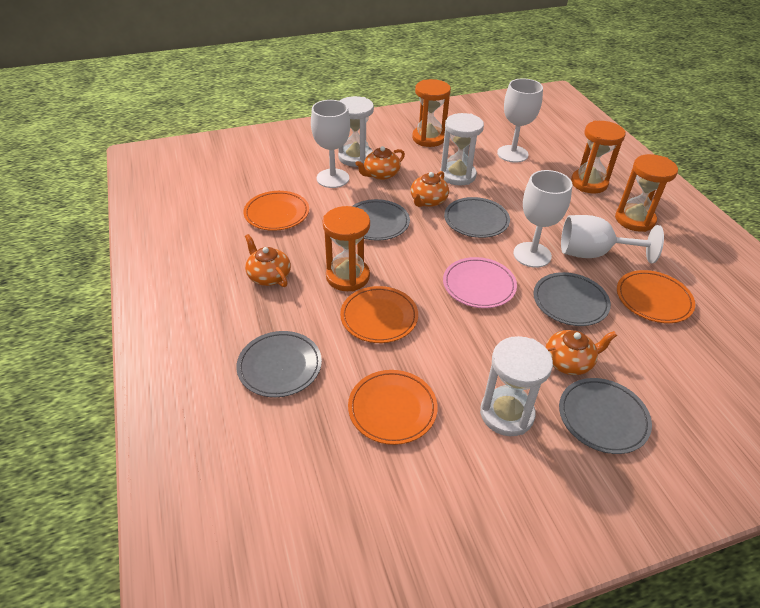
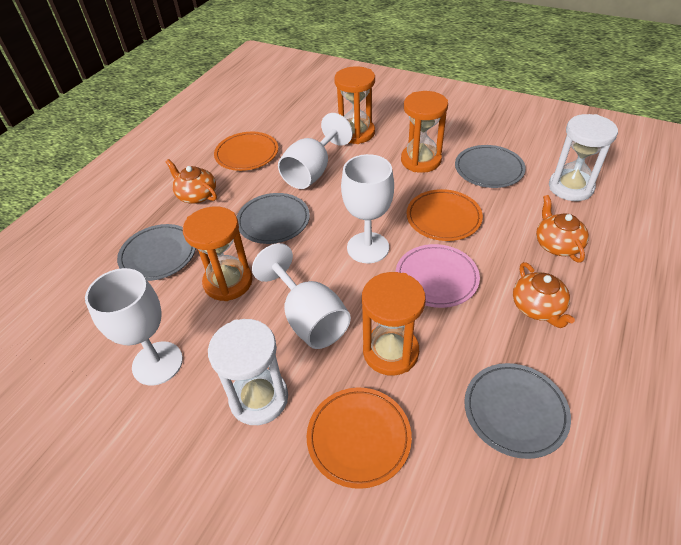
grey plate: 5 -> 4
orange plate: 4 -> 3
orange teapot: 4 -> 3
white hourglass: 3 -> 2

